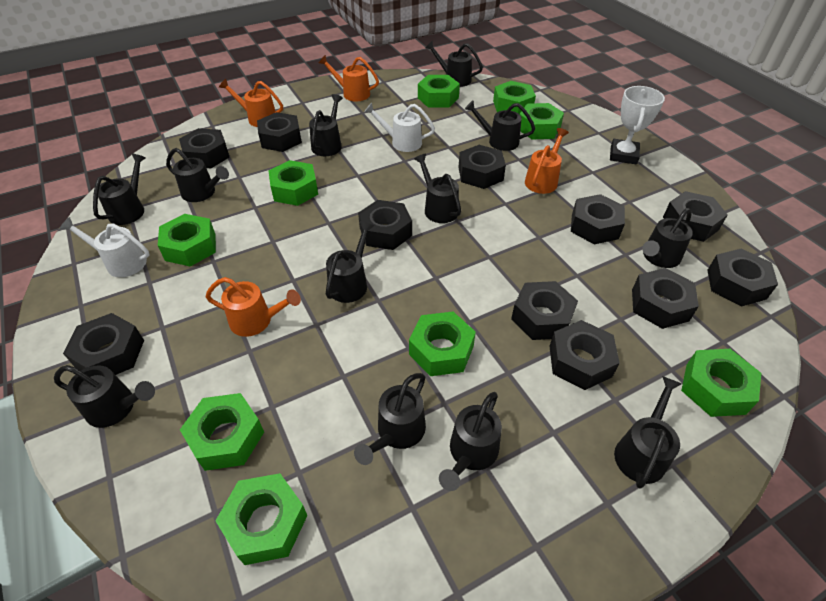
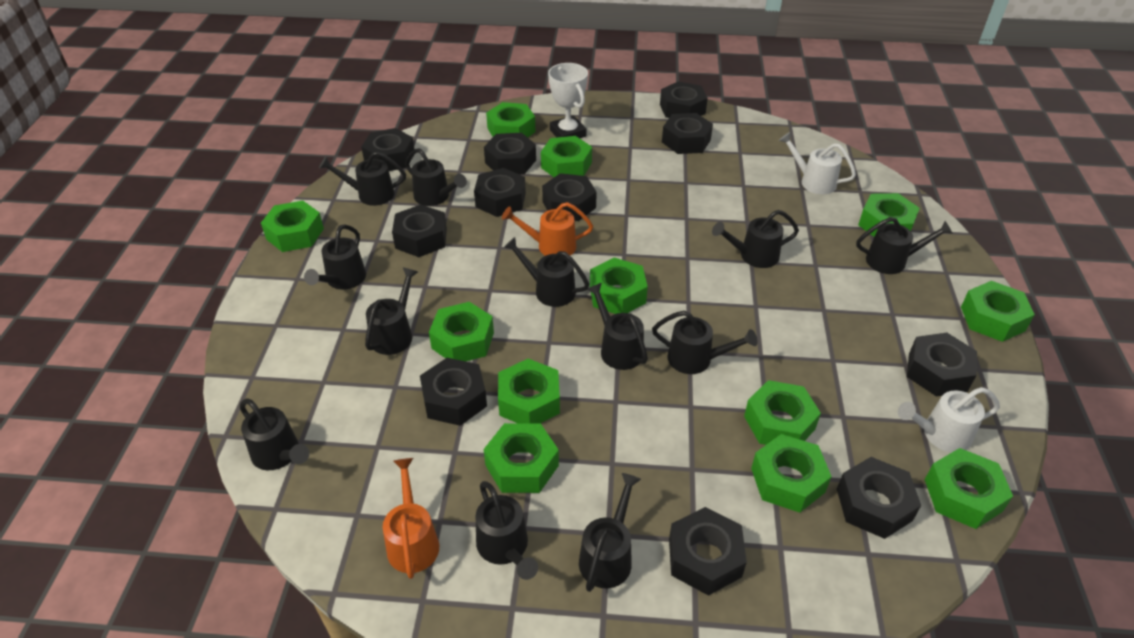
green nut: 9 -> 12
orange watering can: 4 -> 2

